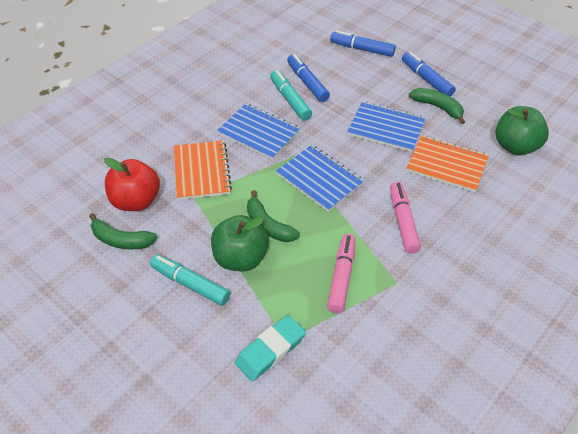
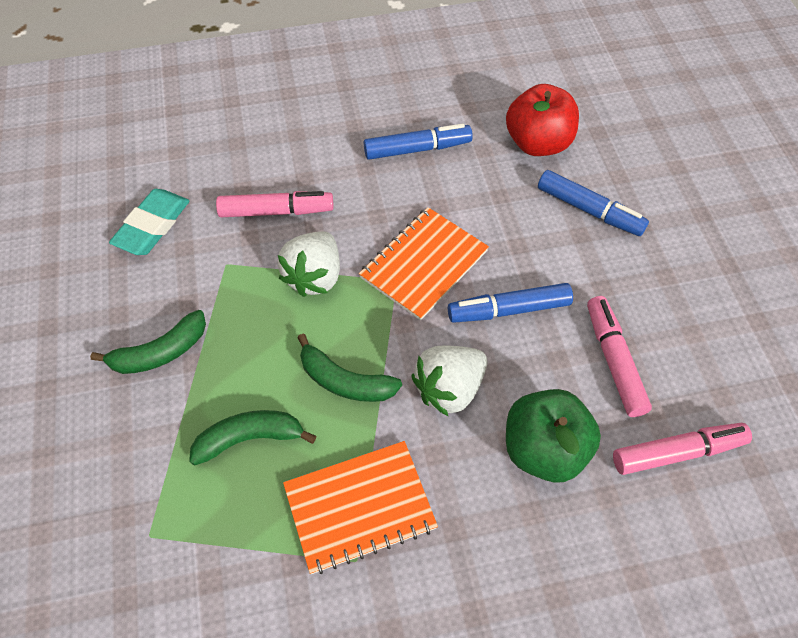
blue notebook: 3 -> 0
green apple: 2 -> 1
pink marker: 2 -> 3
turquoise marker: 2 -> 0
white strawberry: 0 -> 2

